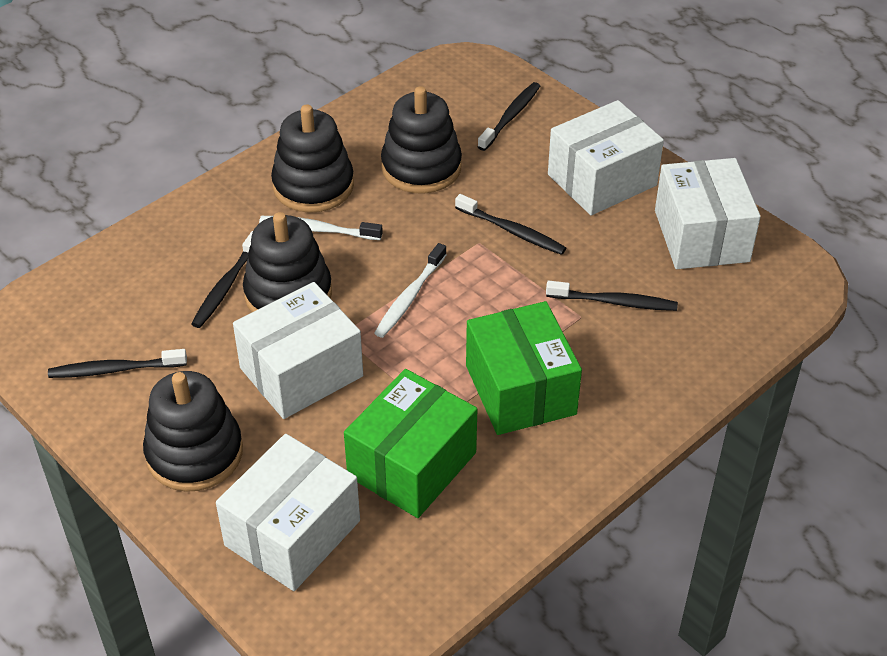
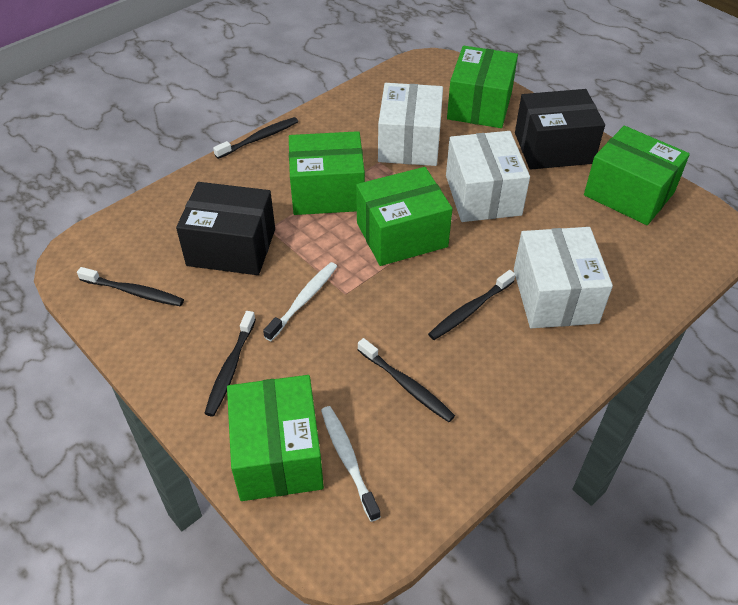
black box: 0 -> 2
black stacking toy: 4 -> 0
green box: 2 -> 5
white box: 4 -> 3

